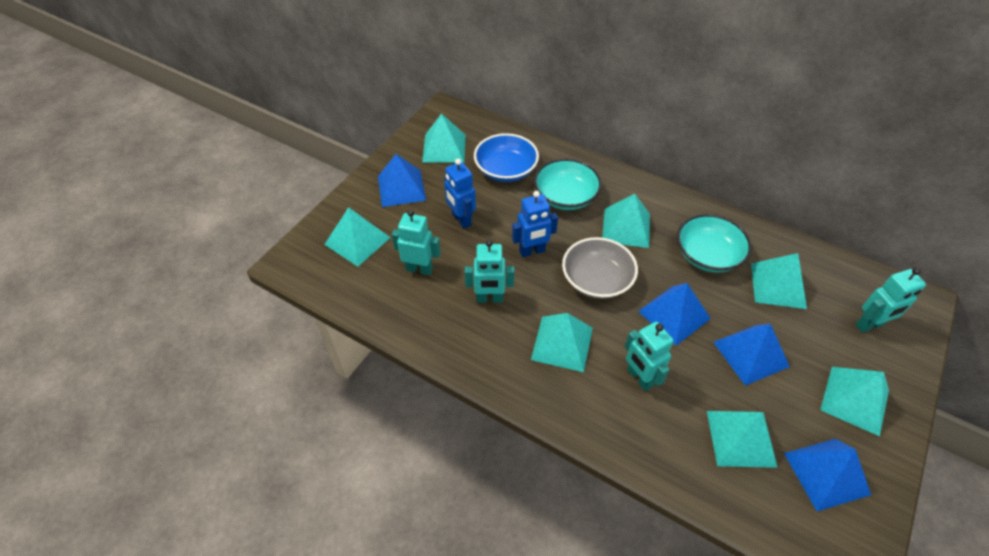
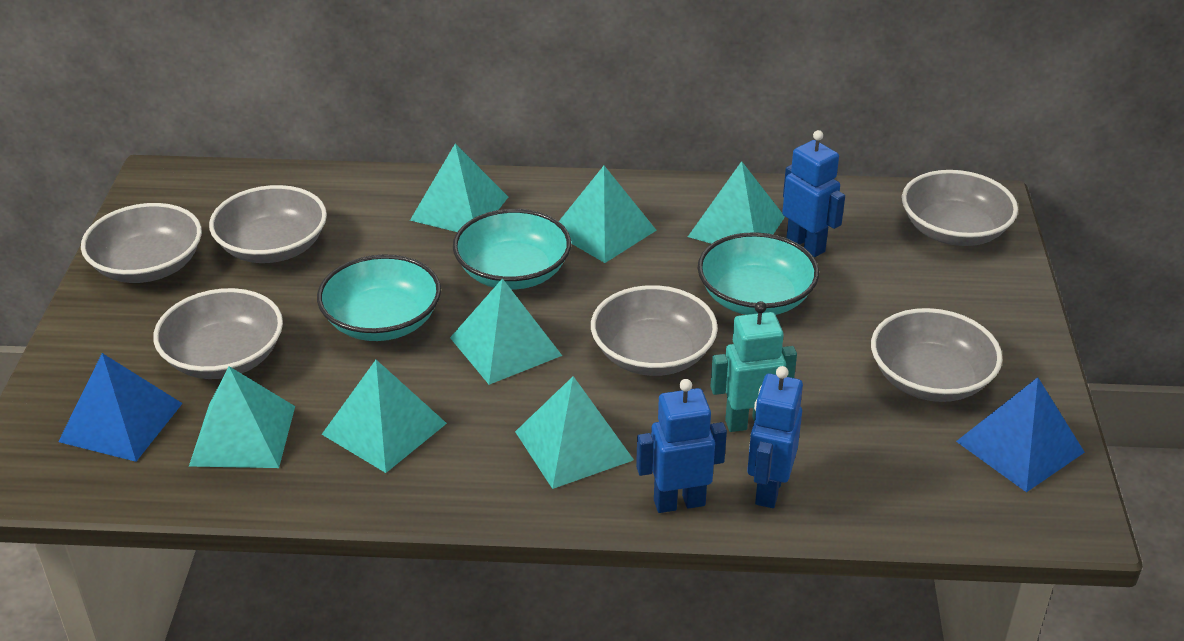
blue bowl: 1 -> 0
blue pyramid: 4 -> 2
blue robot: 2 -> 3
grey bowl: 1 -> 6
turquoise bowl: 2 -> 3
turquoise robot: 4 -> 1

